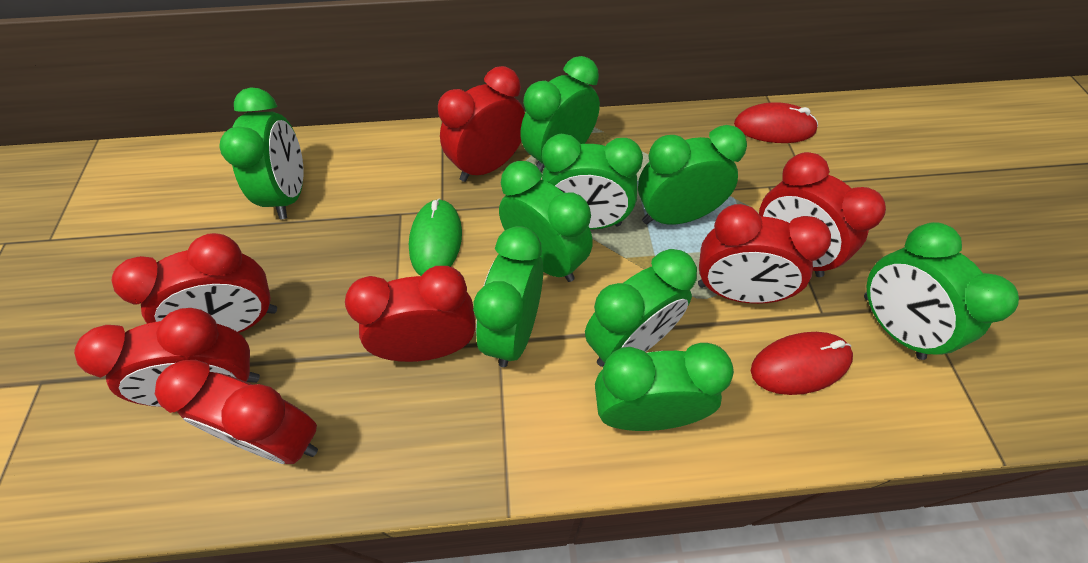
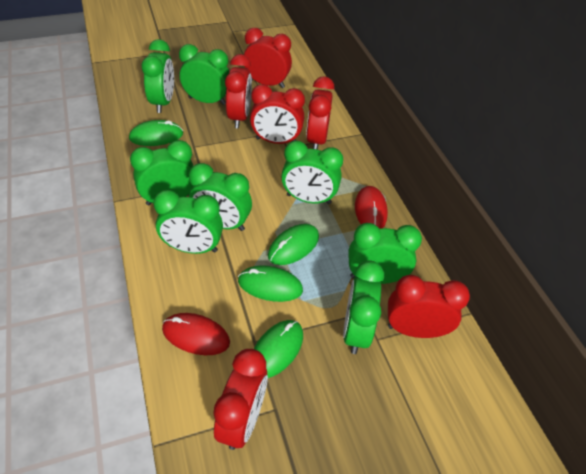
green clock: 9 -> 8
green mouse: 1 -> 4
red clock: 7 -> 6

